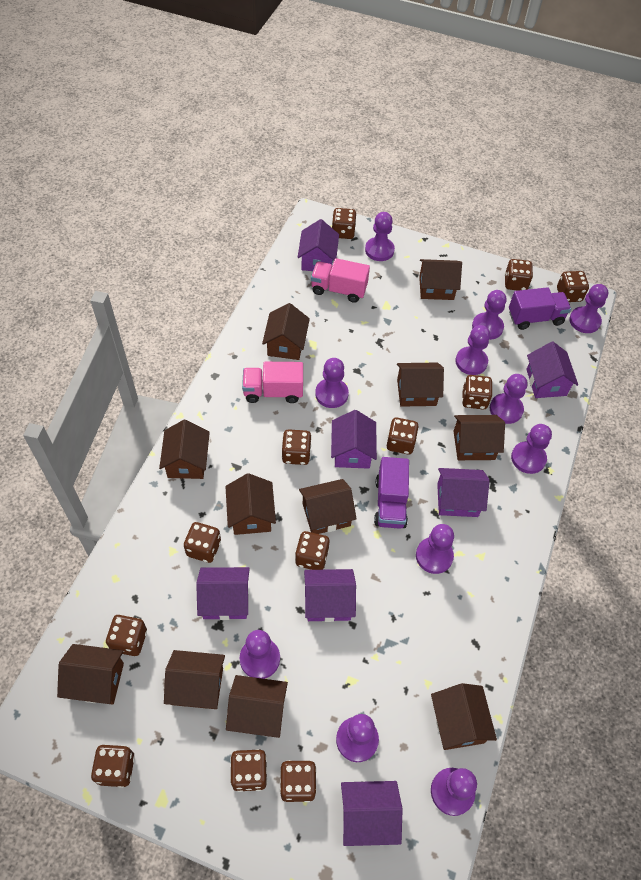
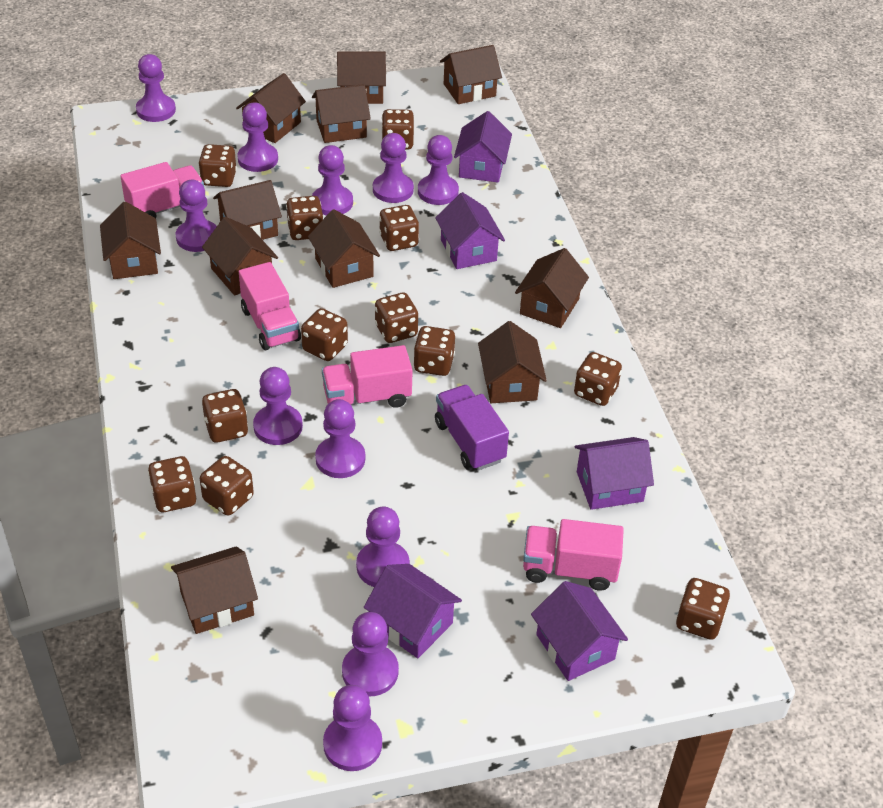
pink truck: 2 -> 4
purple house: 7 -> 5
purple truck: 2 -> 1

